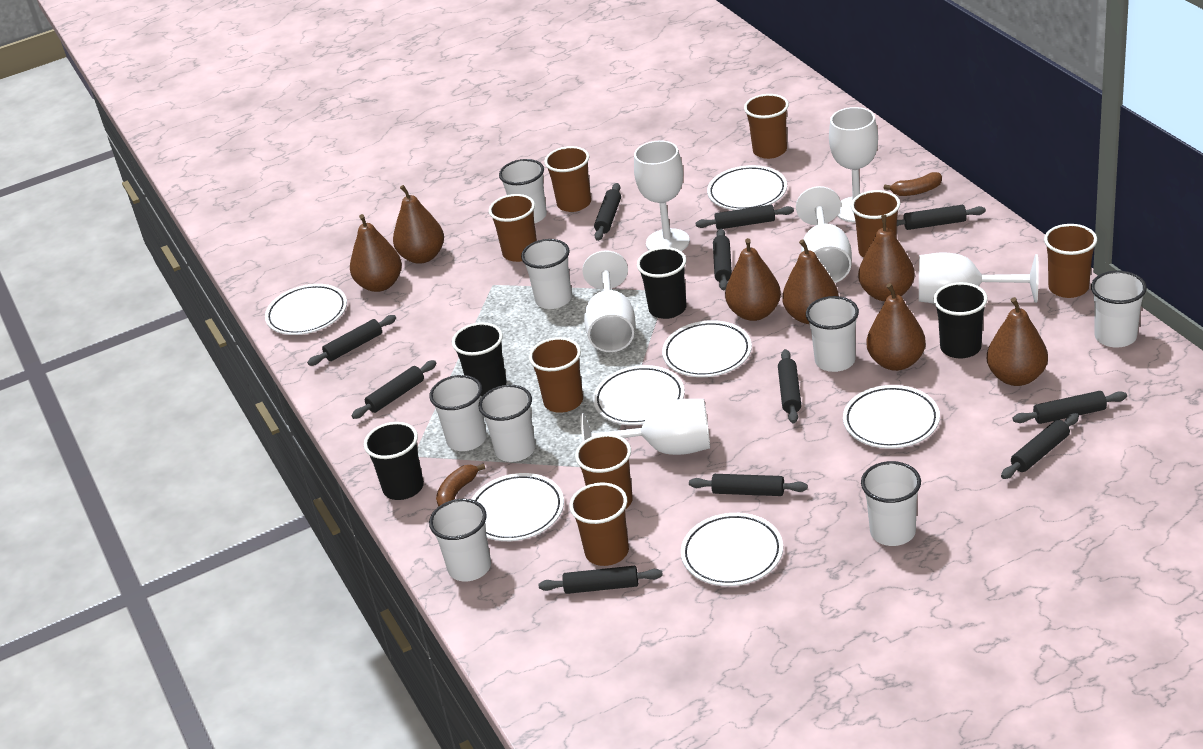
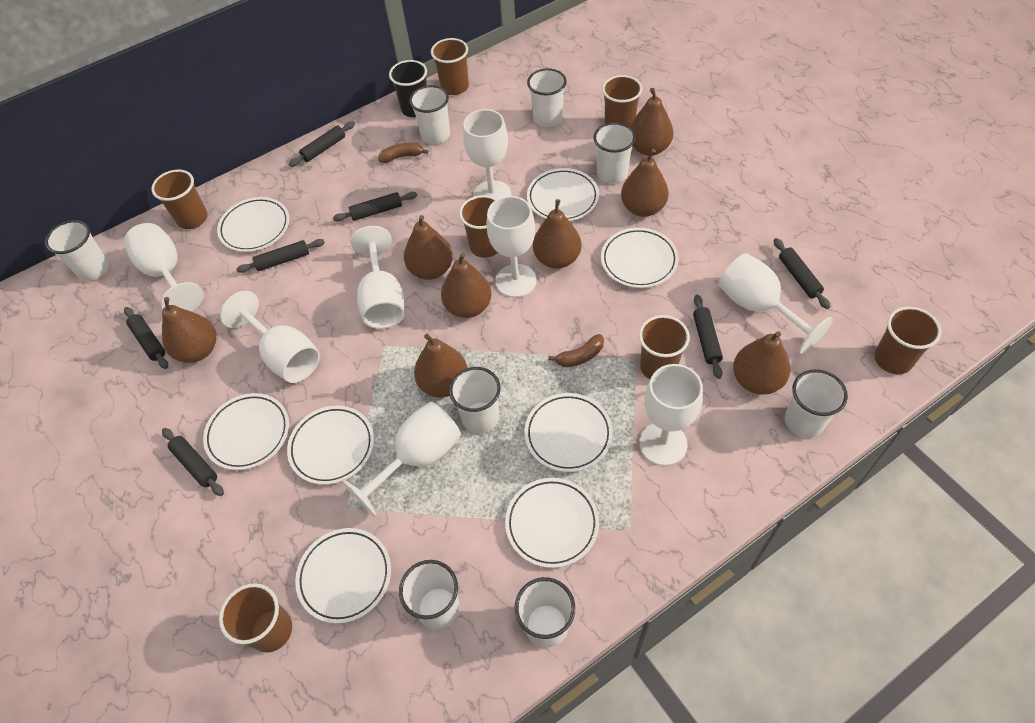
black cup: 4 -> 1
black rolling pin: 11 -> 7
brown cup: 8 -> 7
brown pear: 7 -> 8
white goblet: 6 -> 8
white plate: 7 -> 8

